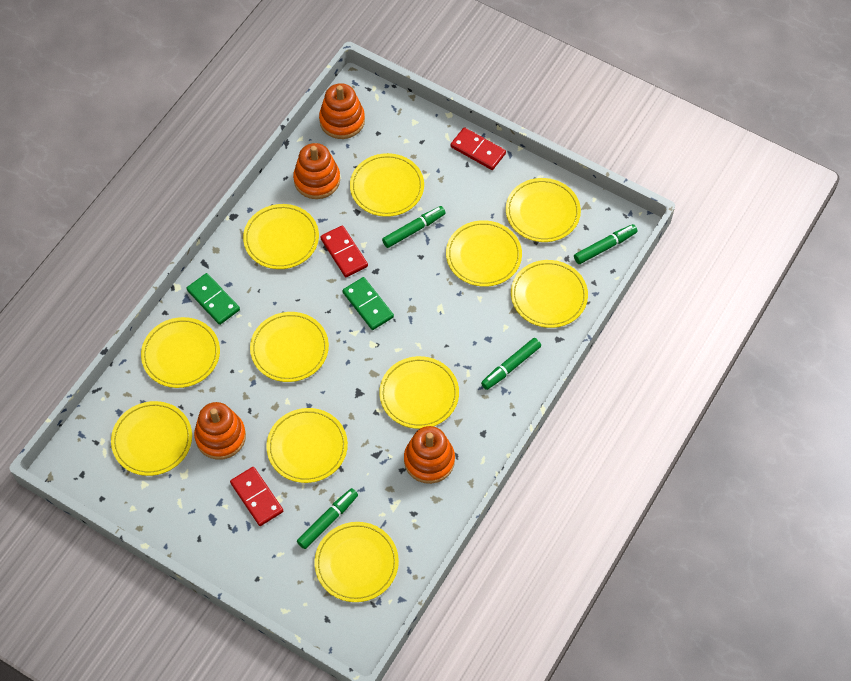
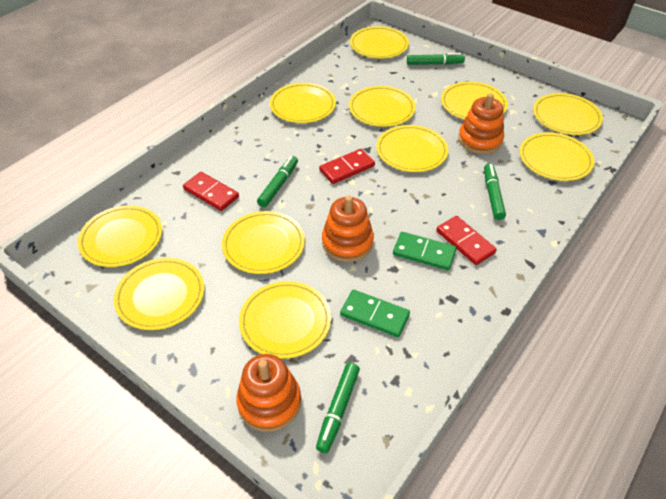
orange stacking toy: 4 -> 3

